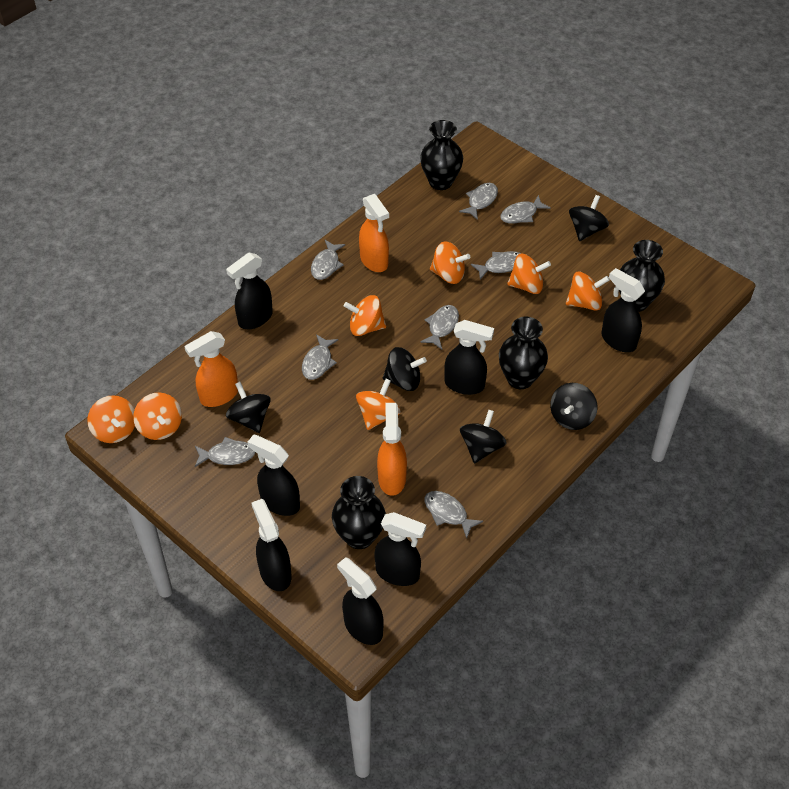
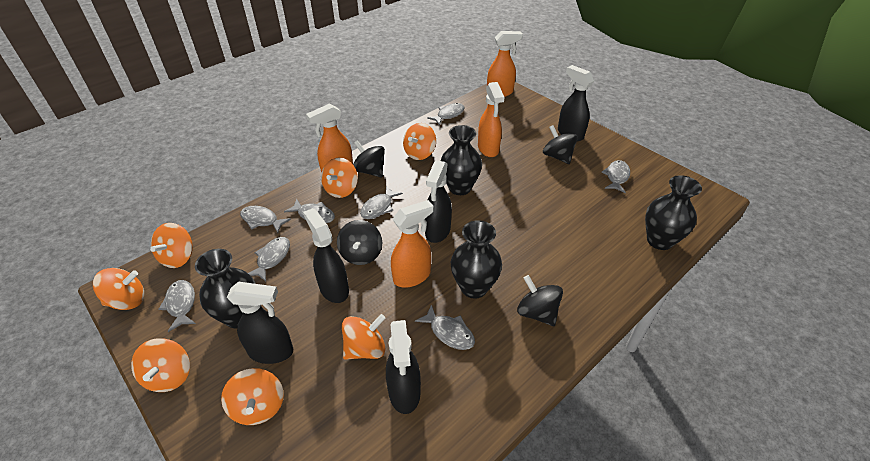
black spinning top: 5 -> 4
black spray bottle: 7 -> 5
orange spray bottle: 3 -> 4

